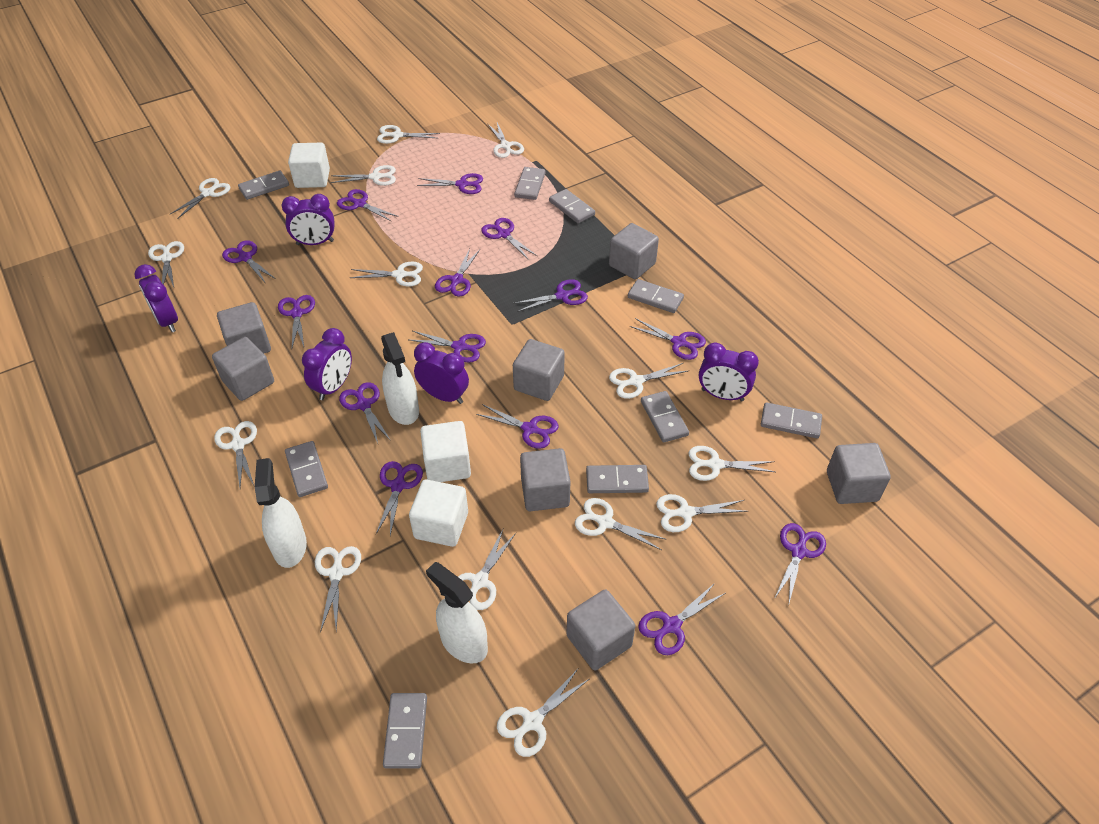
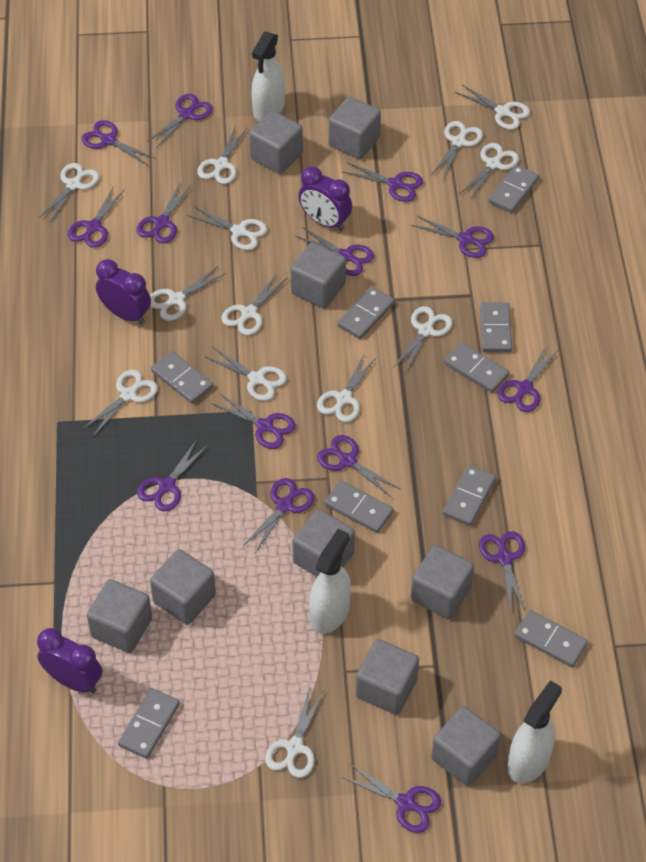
grey cube: 7 -> 9
purple clock: 5 -> 3
white cube: 3 -> 0
white scissors: 14 -> 13

